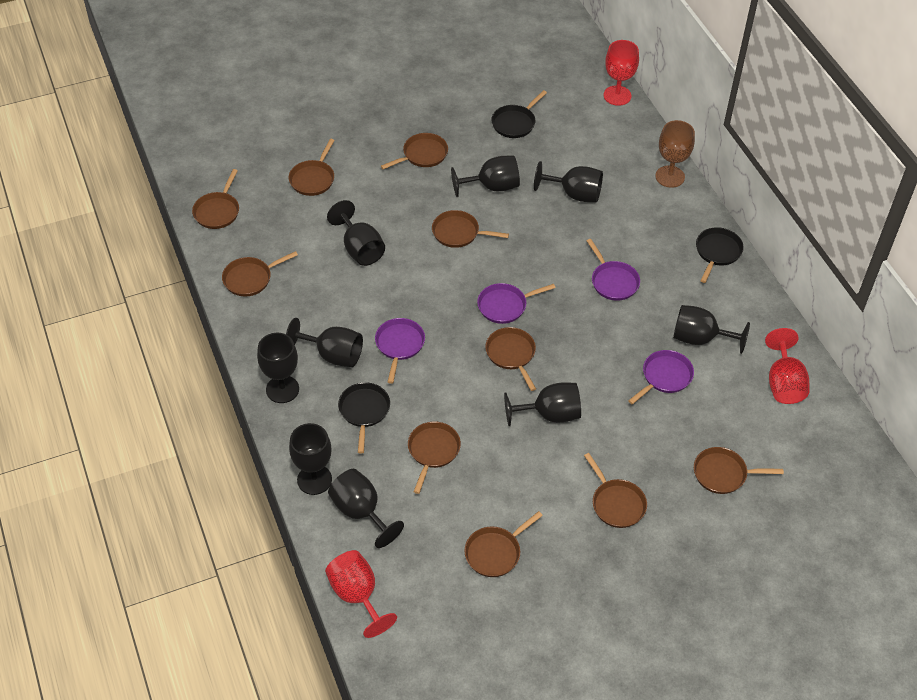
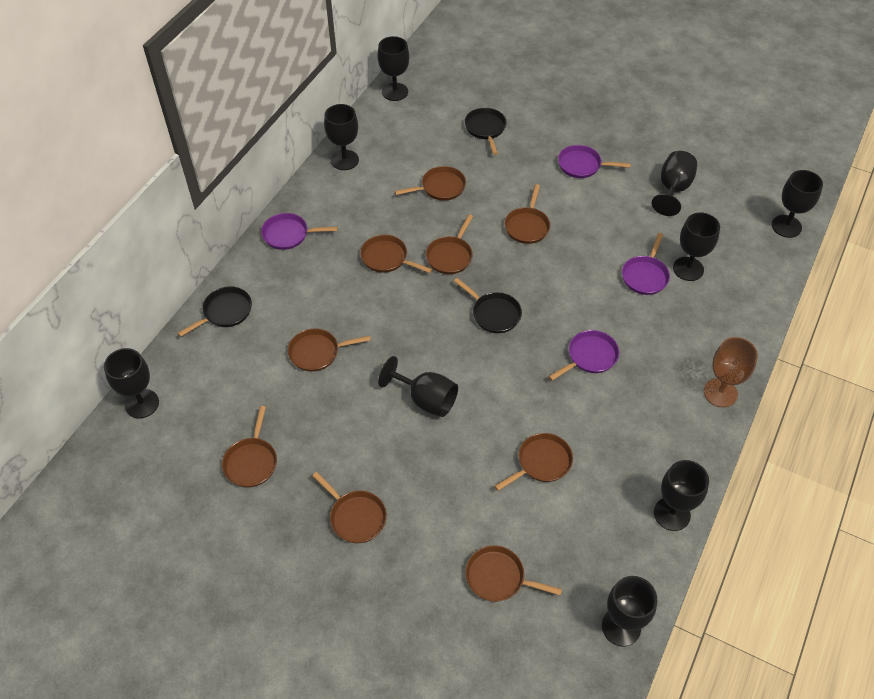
brown pan: 10 -> 9
red goblet: 3 -> 0

